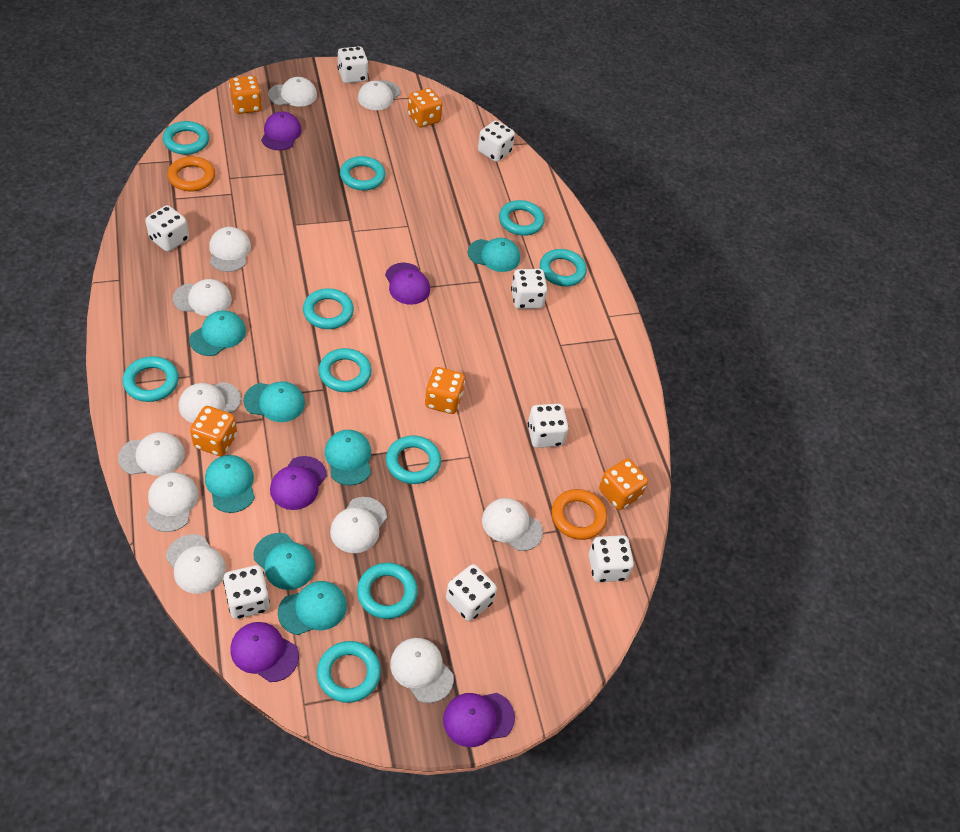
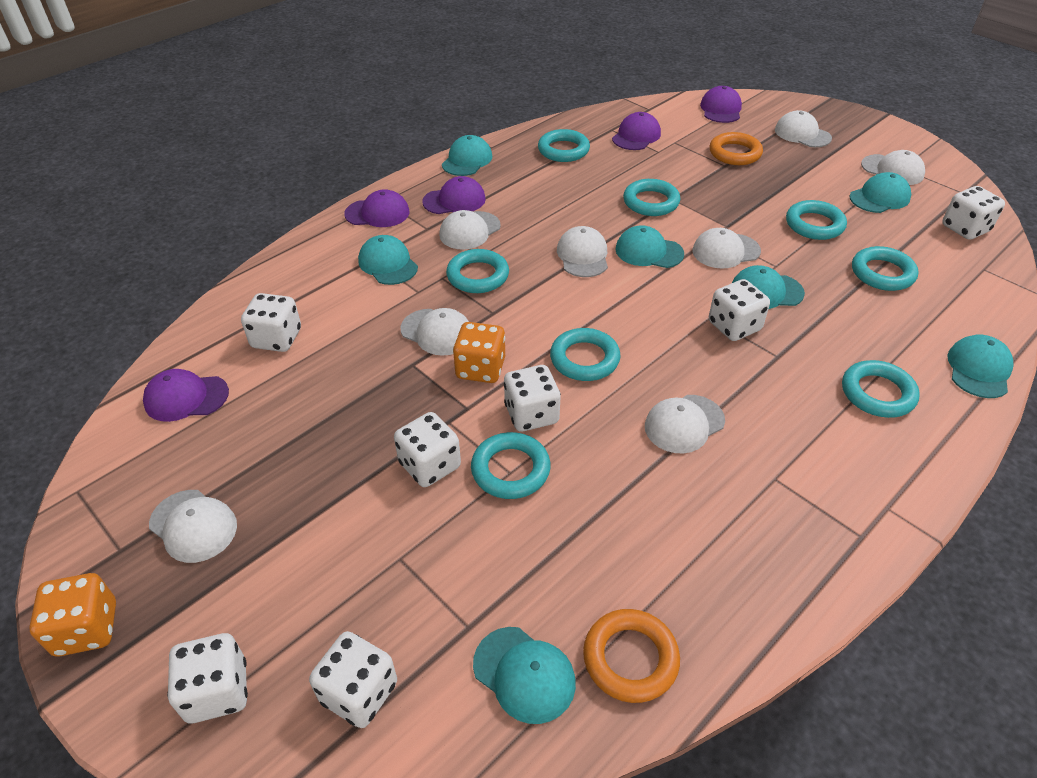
orange dice: 5 -> 2
turquoise ring: 10 -> 8
white cap: 11 -> 8
white dice: 8 -> 7

